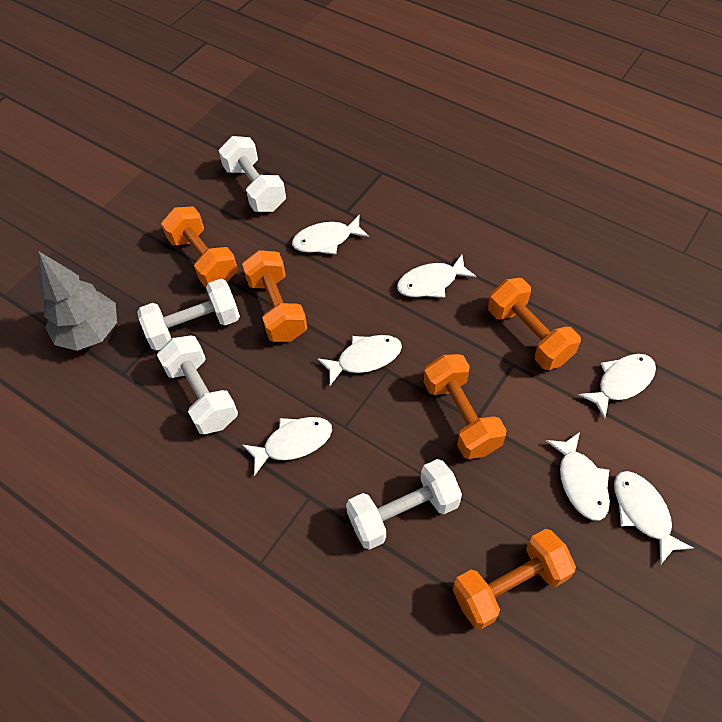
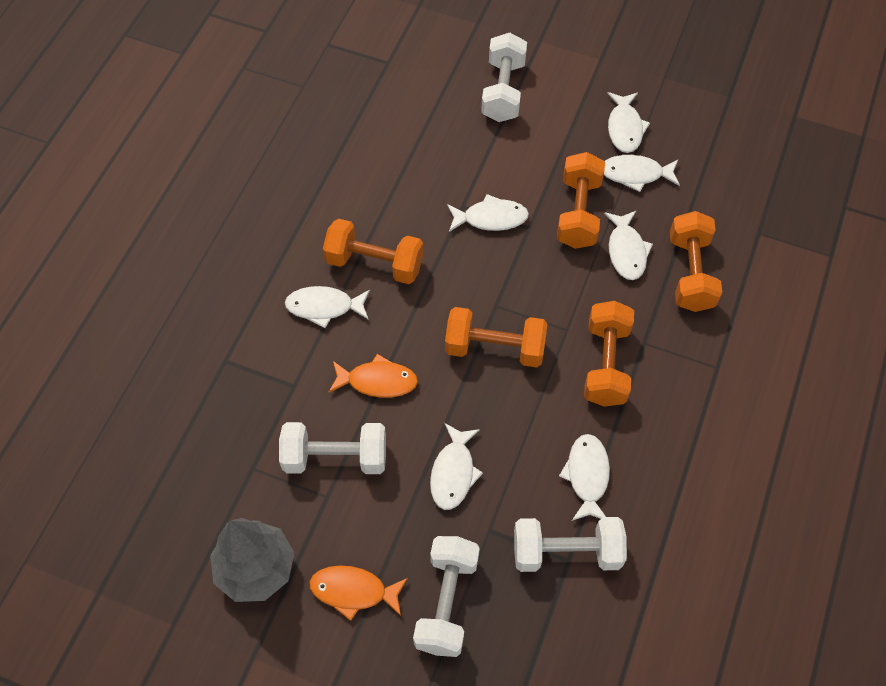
orange fish: 0 -> 2

